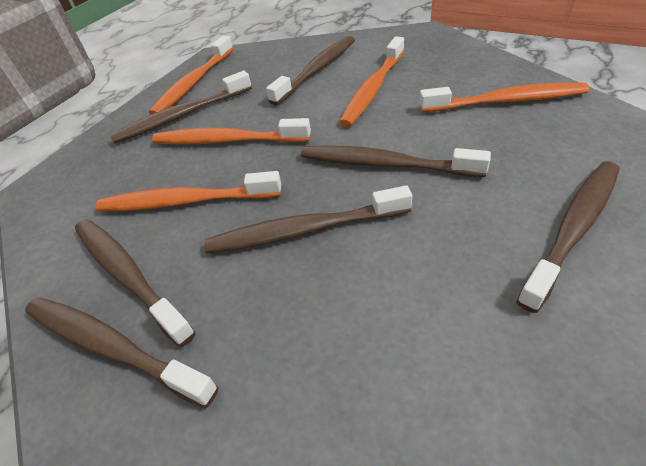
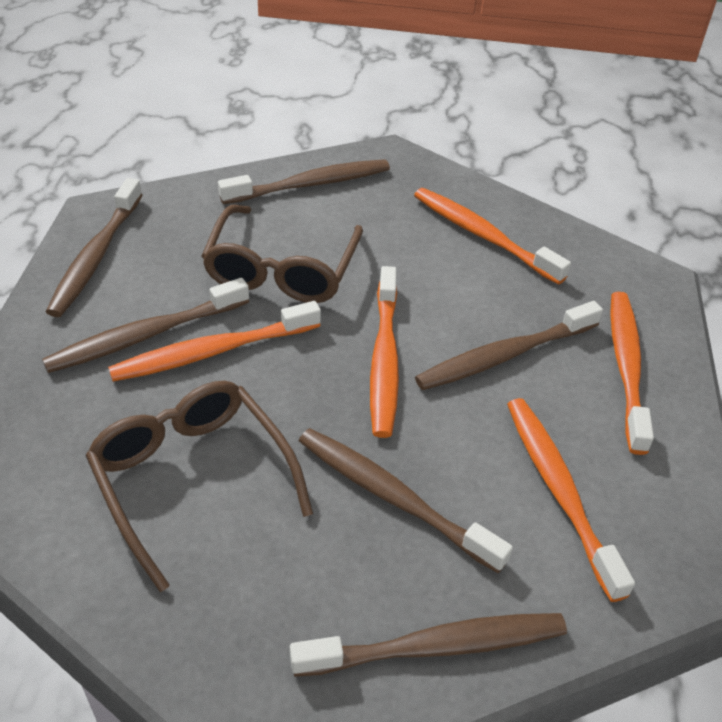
brown glasses: 0 -> 2
brown toothbrush: 7 -> 6

